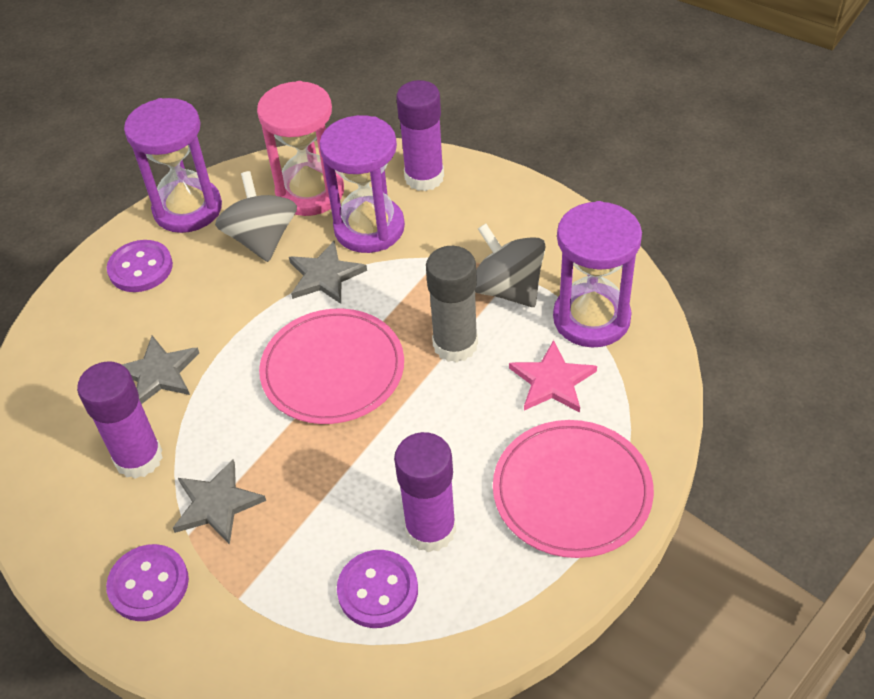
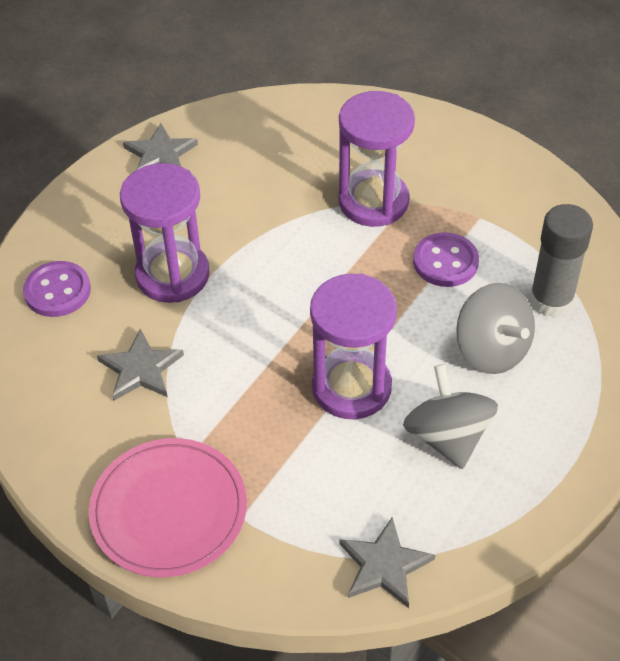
pink hourglass: 1 -> 0
pink plate: 2 -> 1
pink star: 1 -> 0
purple button: 3 -> 2
purple glue stick: 3 -> 0

